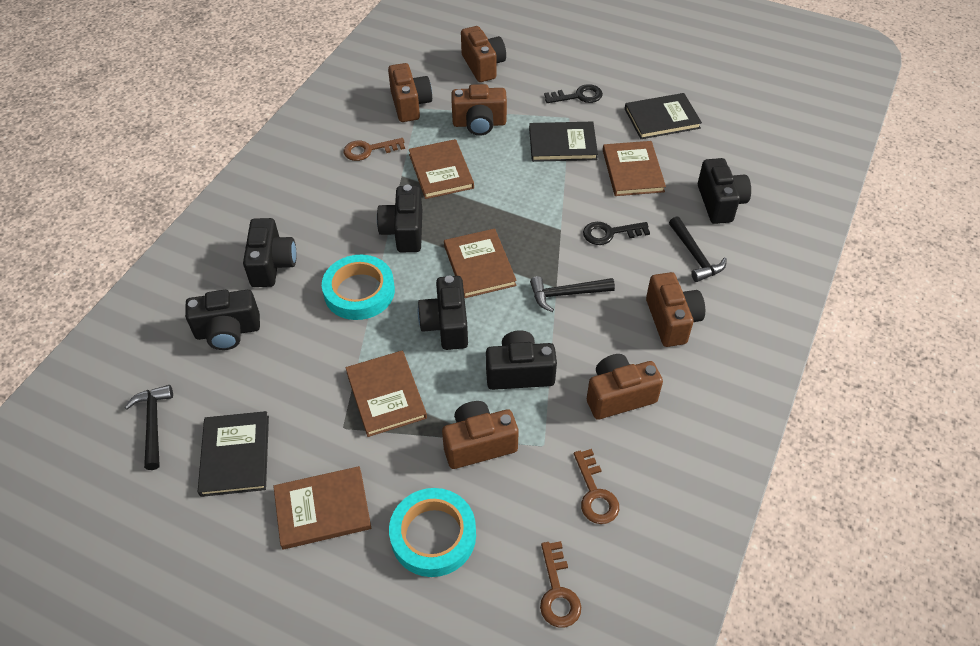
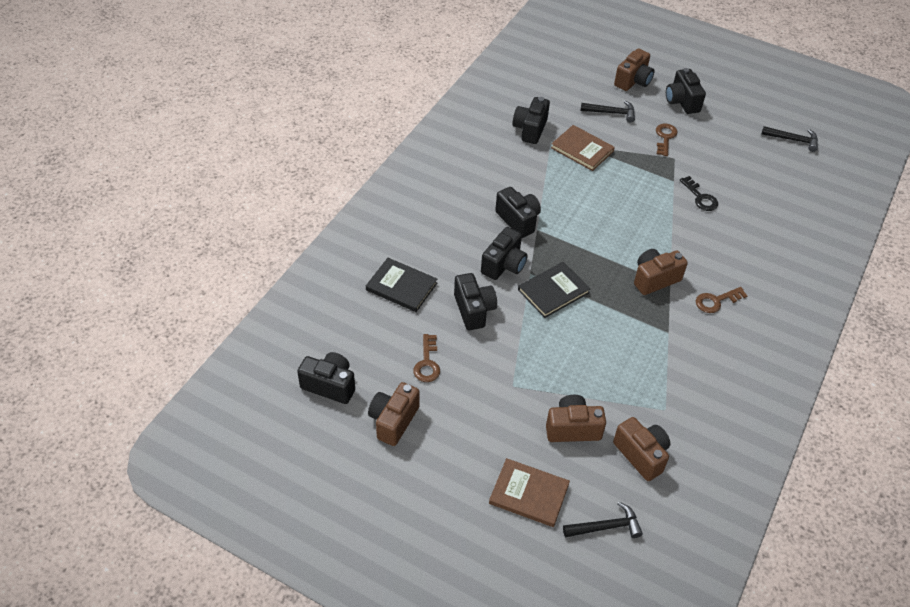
black book: 3 -> 2
black key: 2 -> 1
brown book: 5 -> 2
brown camera: 6 -> 5
turquoise tape: 2 -> 0

